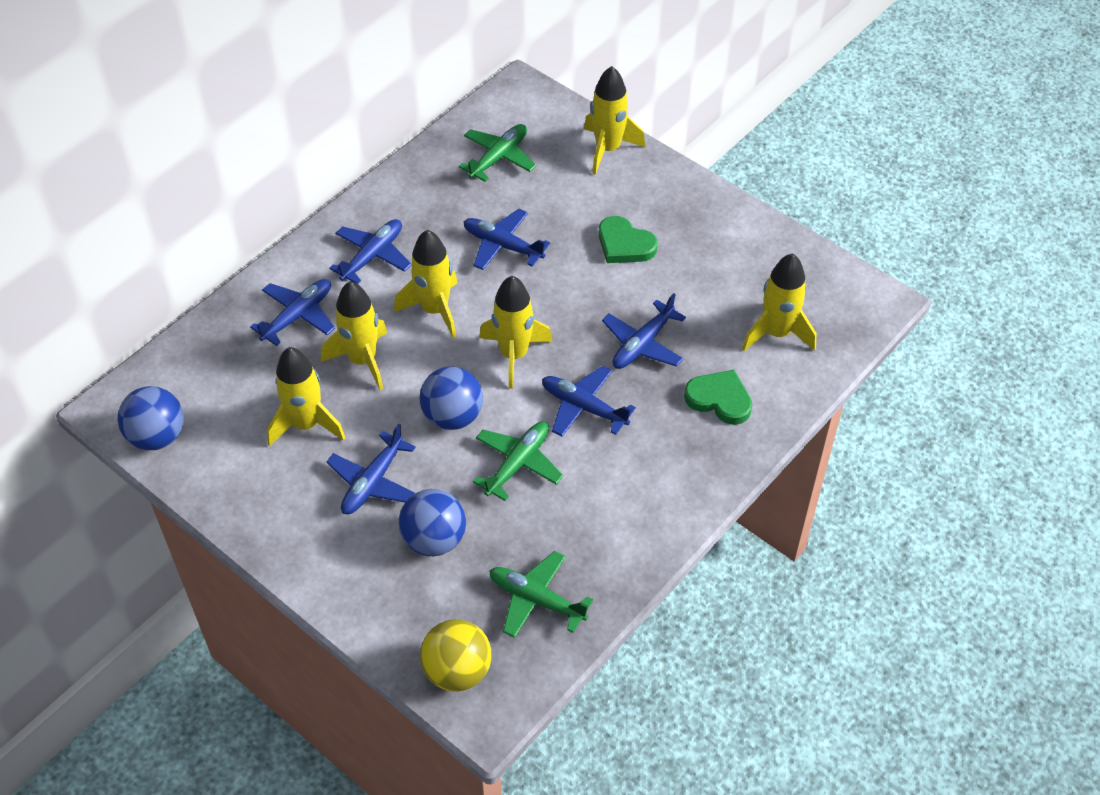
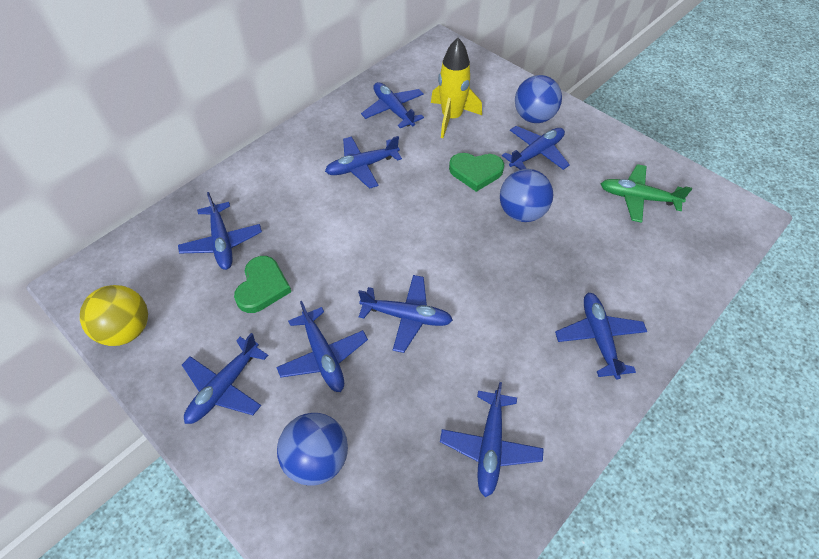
blue plane: 6 -> 9
green plane: 3 -> 1
yellow rocket: 6 -> 1

